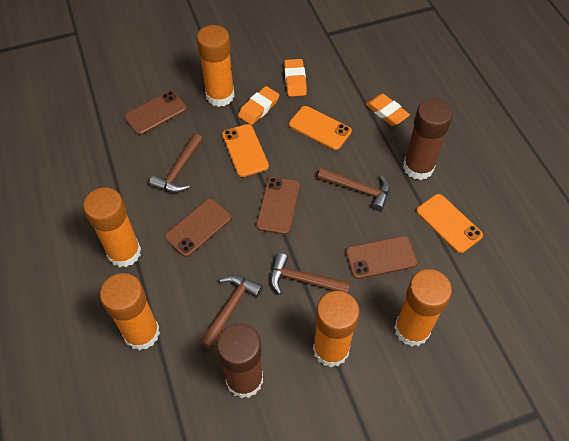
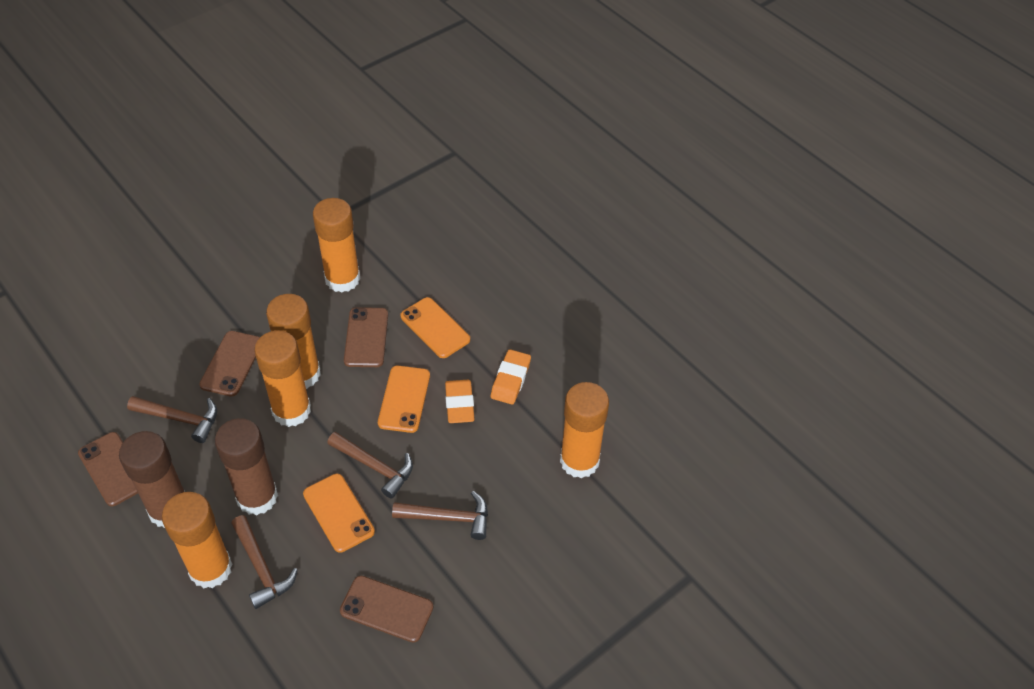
orange eraser: 3 -> 2

